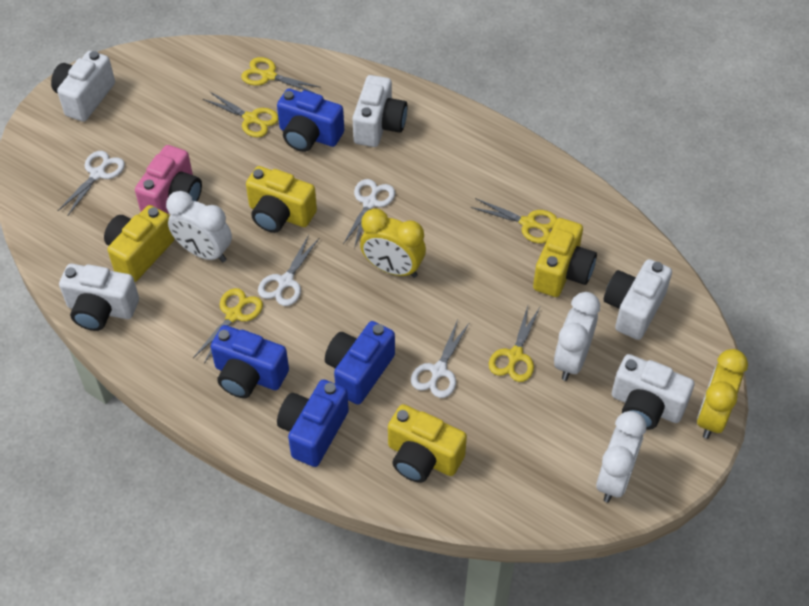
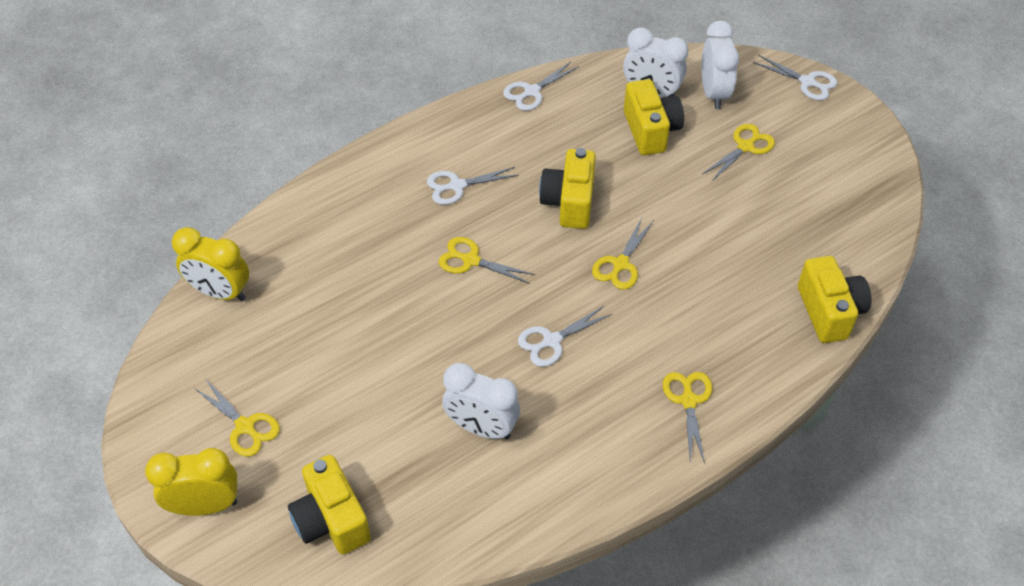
blue camera: 4 -> 0
pink camera: 1 -> 0
white camera: 5 -> 0

